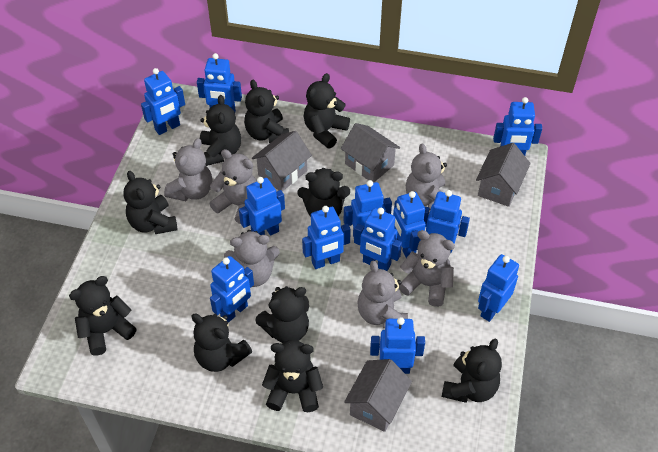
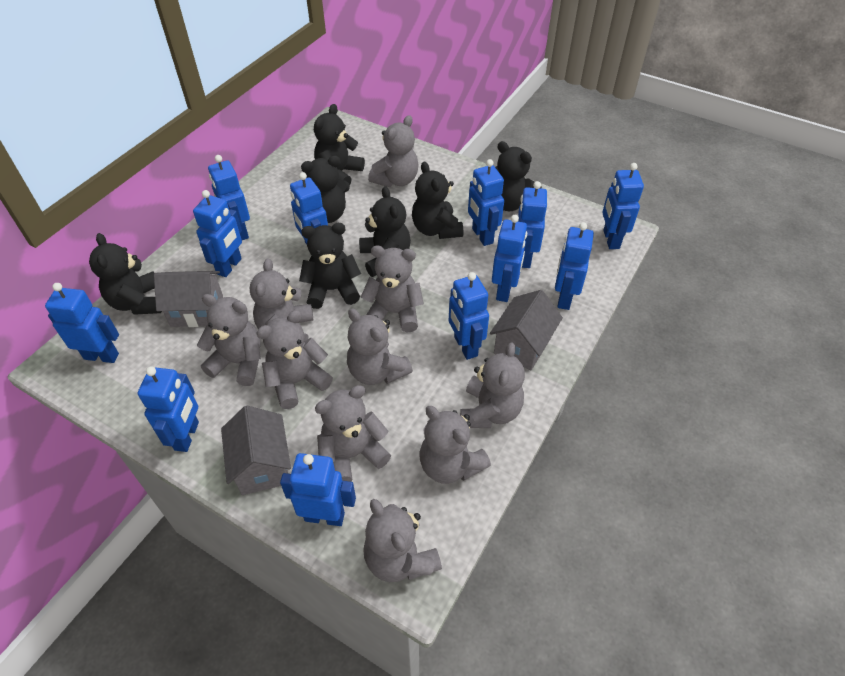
black teddy bear: 10 -> 7
grey house: 4 -> 3
grey teddy bear: 6 -> 10

